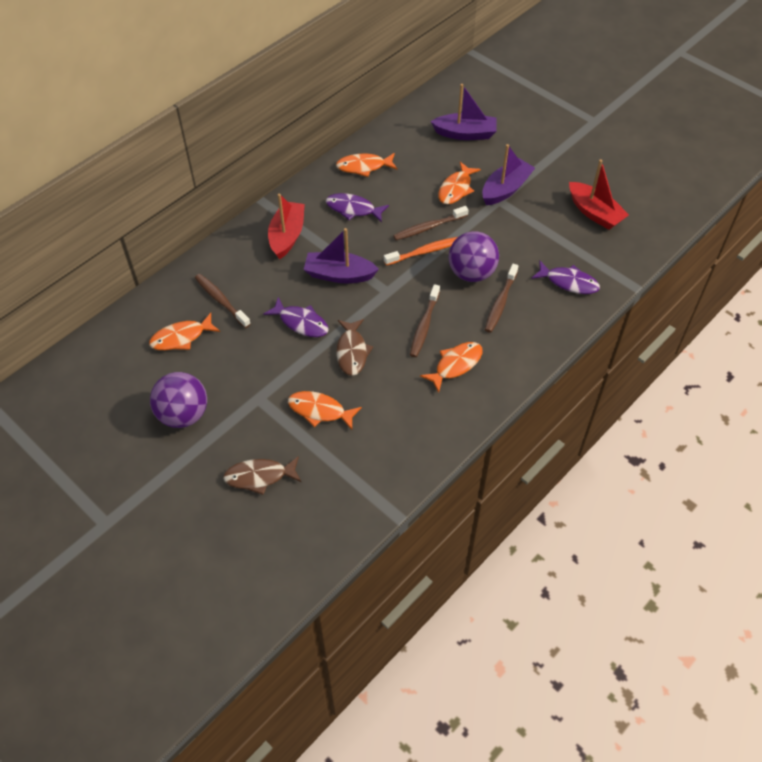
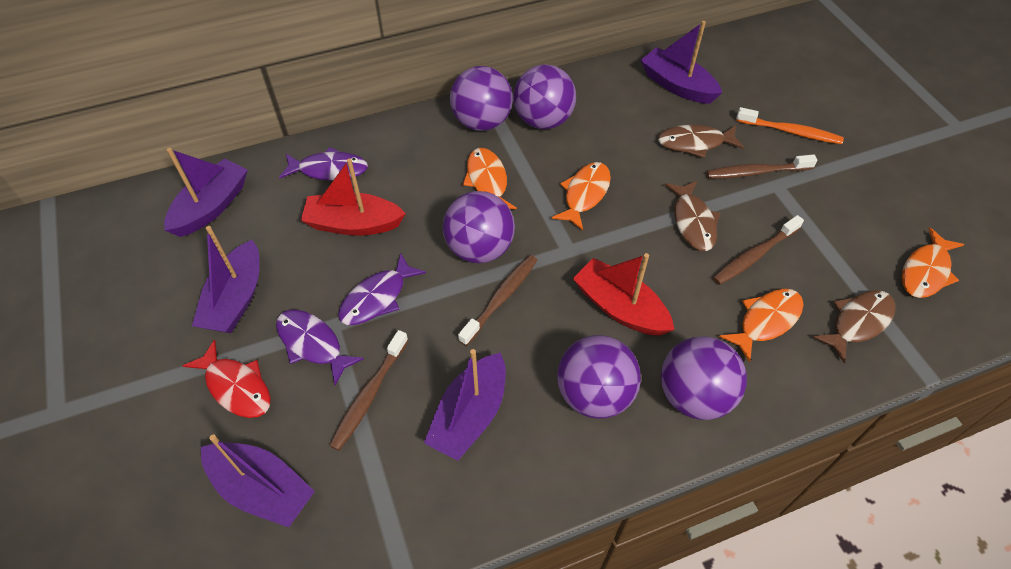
brown fish: 2 -> 3
orange fish: 5 -> 4
purple ball: 2 -> 5
purple boat: 3 -> 5
red fish: 0 -> 1

